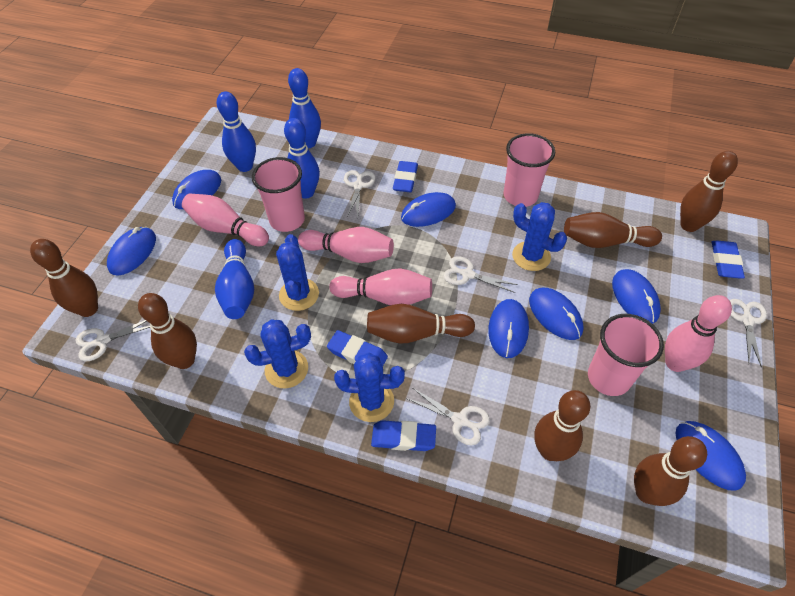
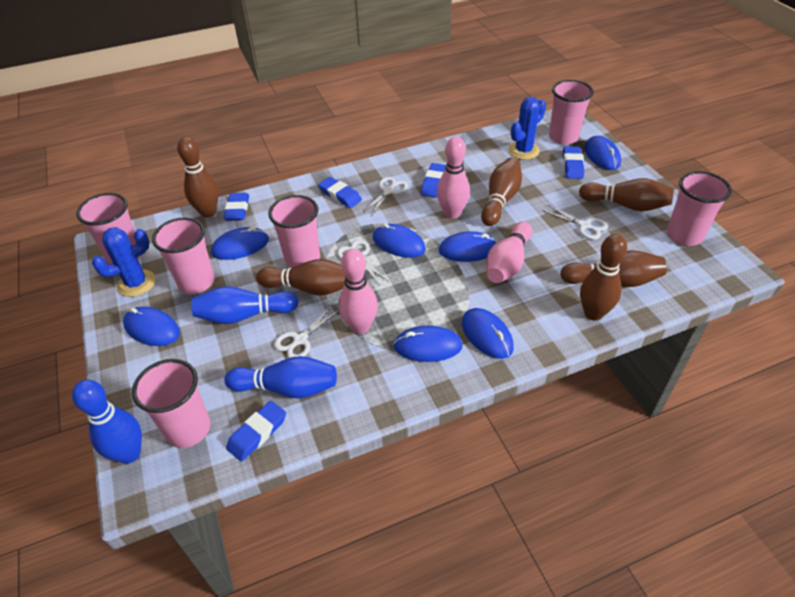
blue bowling pin: 4 -> 3
blue cactus: 4 -> 2
blue eraser: 4 -> 5
brown bowling pin: 7 -> 6
pink bowling pin: 4 -> 3
pink cup: 3 -> 6
white scissors: 5 -> 4

